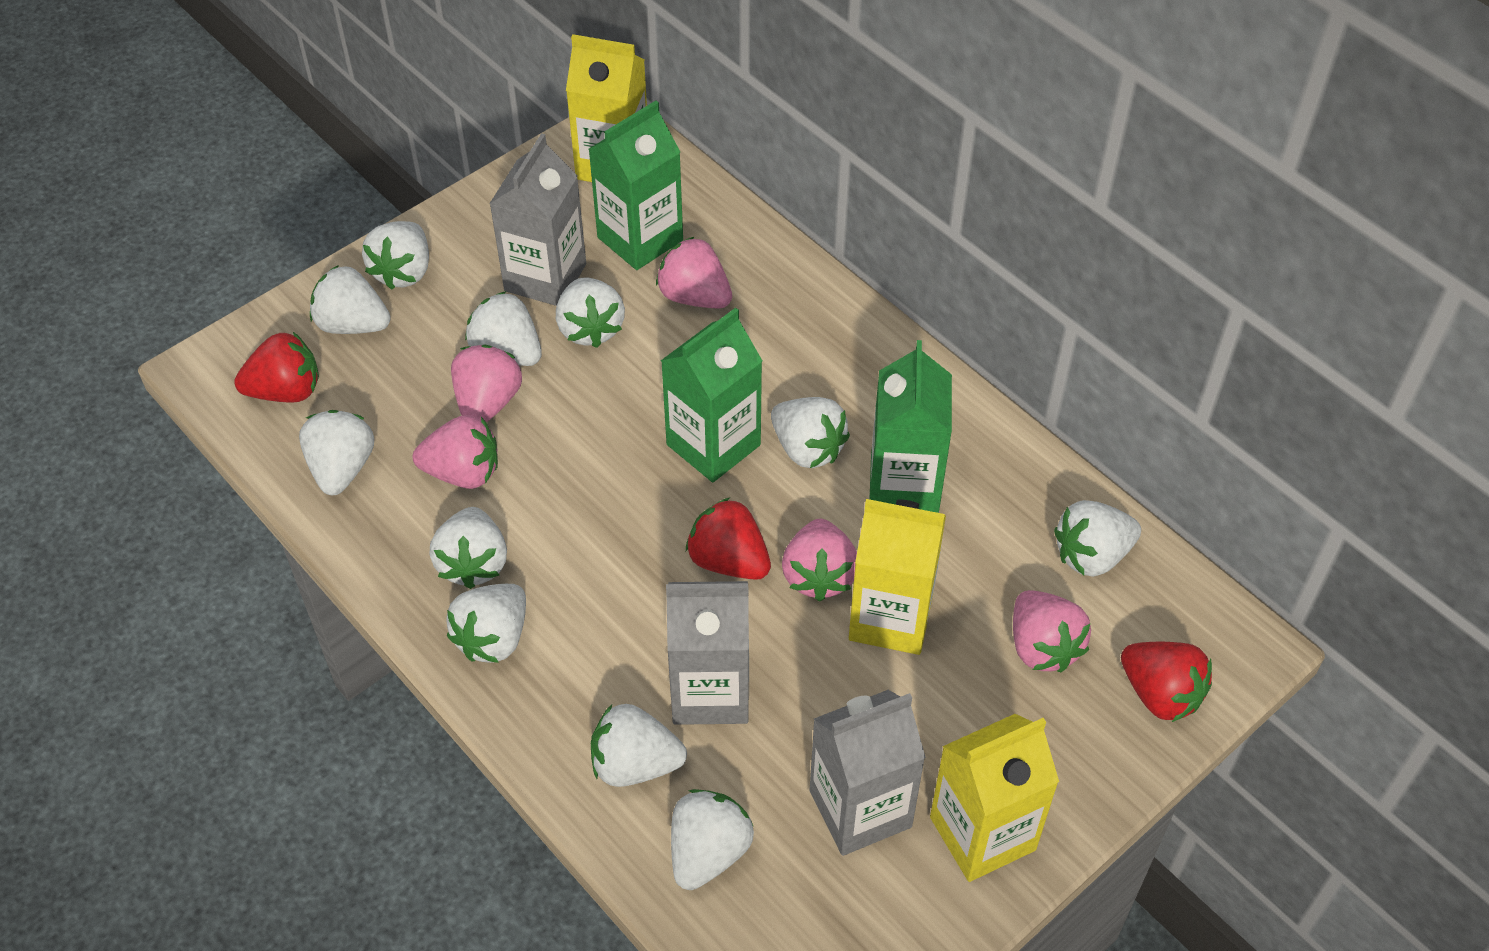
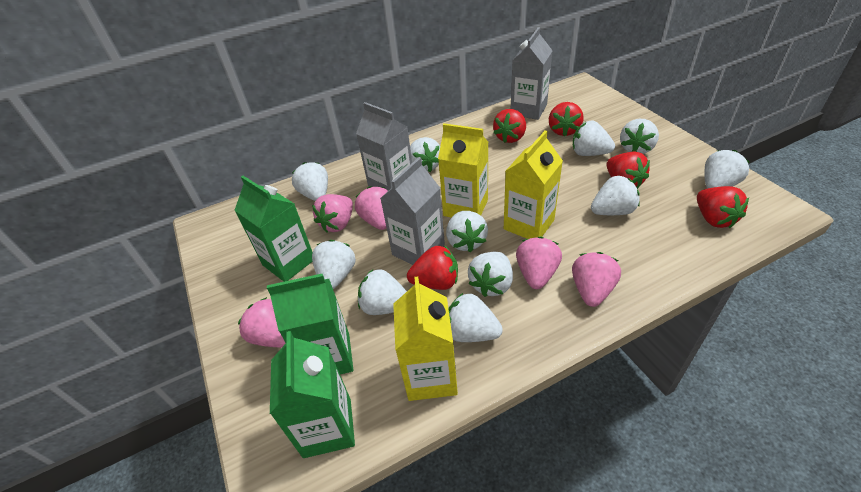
red strawberry: 3 -> 5

